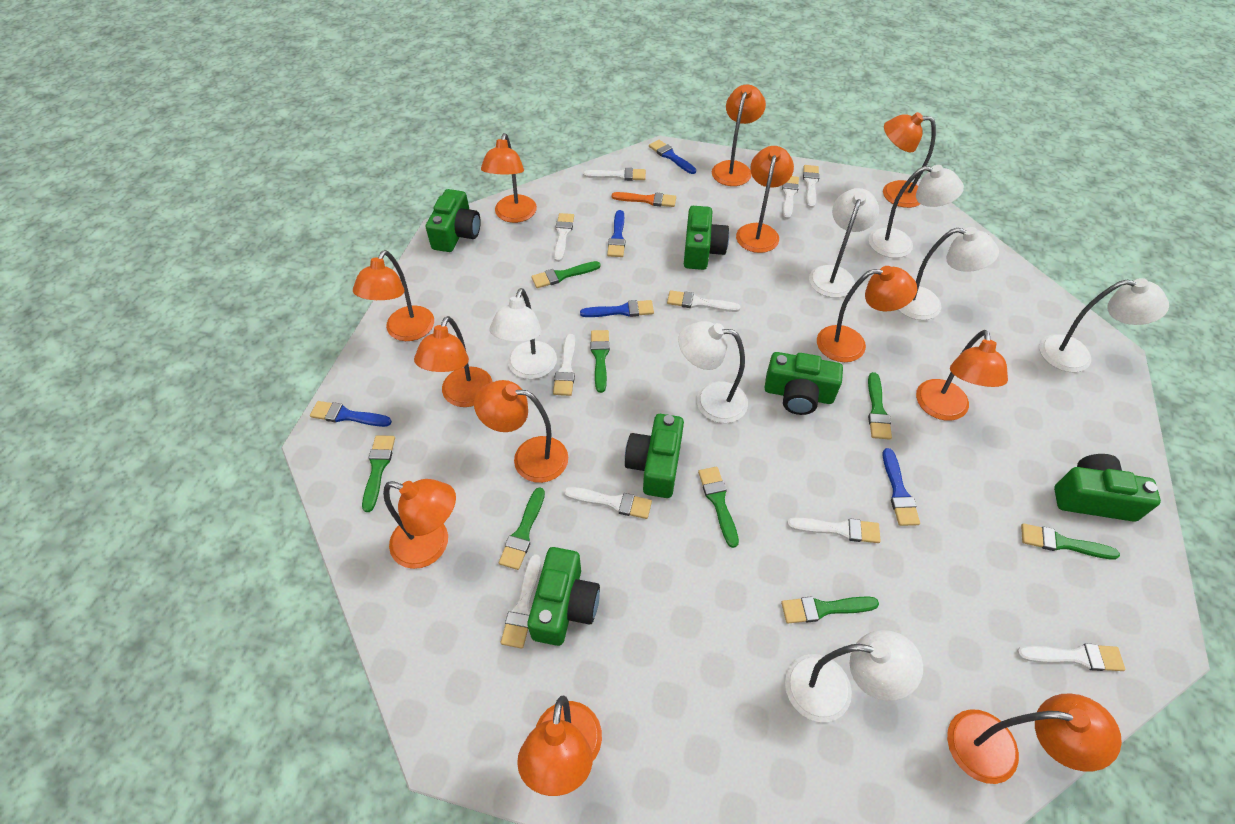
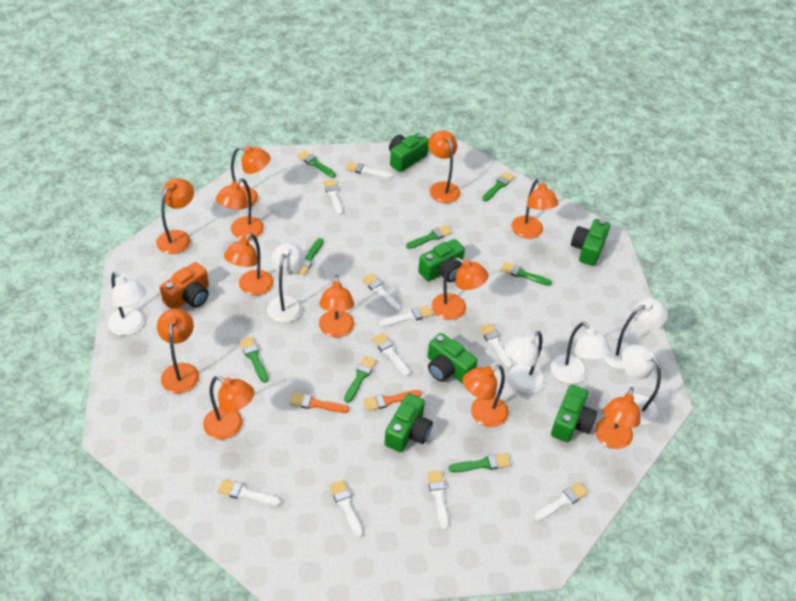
blue brush: 5 -> 0
orange brush: 1 -> 2
orange camera: 0 -> 1
white lamp: 7 -> 6

